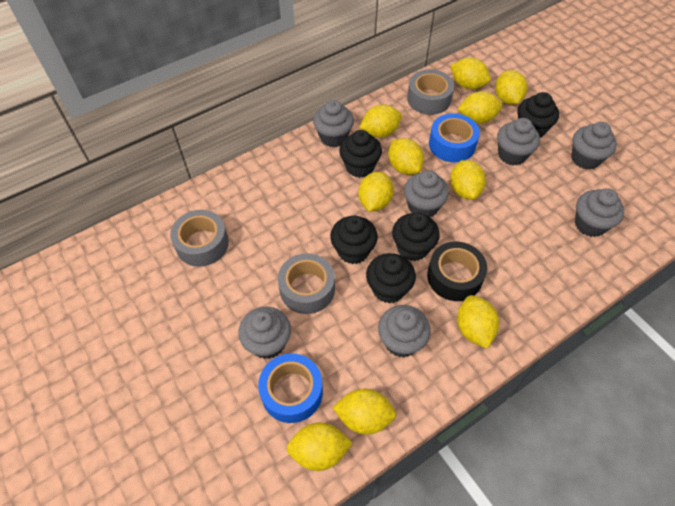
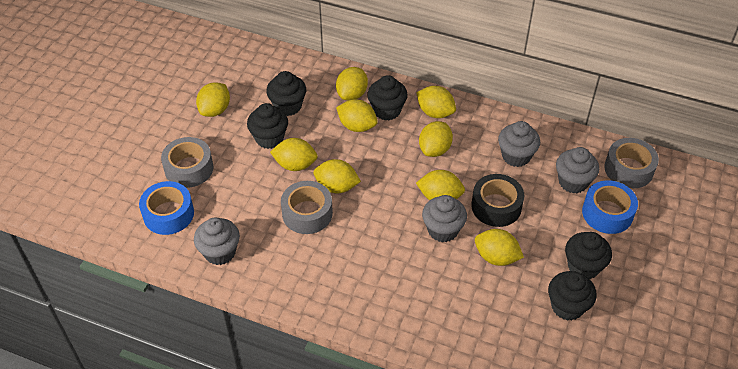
grey cupcake: 7 -> 4
yellow lemon: 10 -> 9

